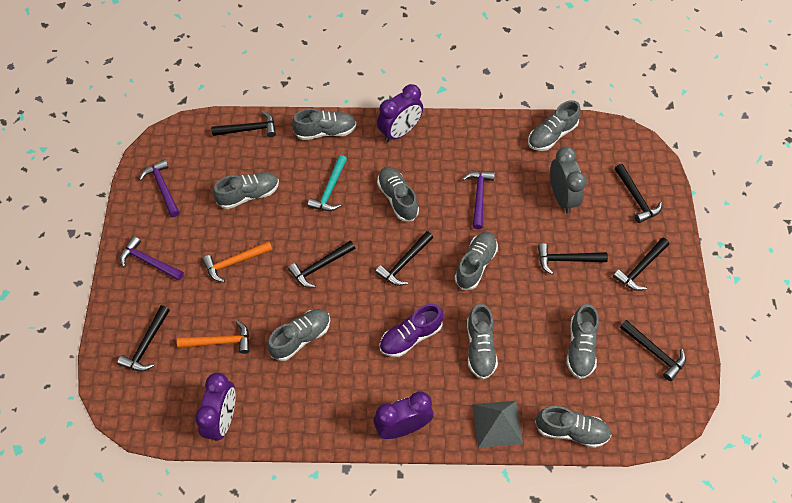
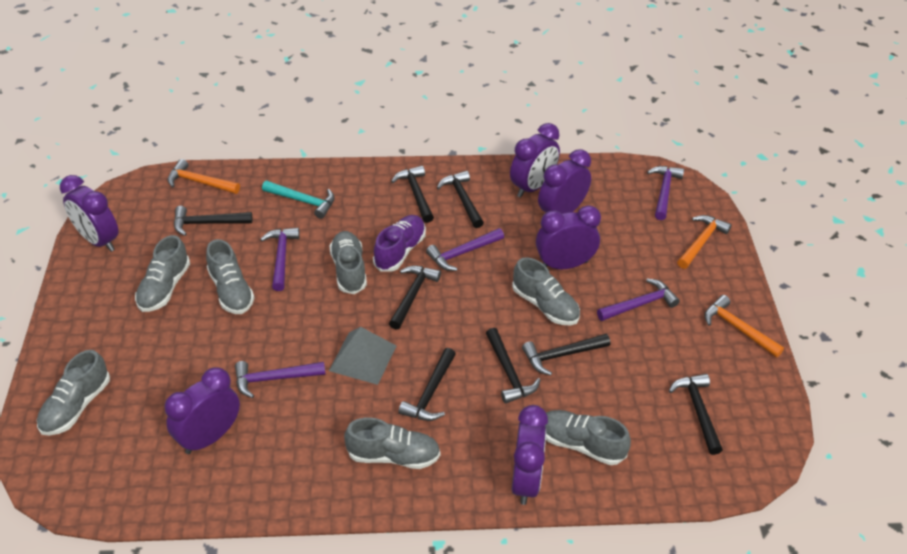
grey clock: 1 -> 0
grey shoe: 9 -> 7
orange hammer: 2 -> 3
purple clock: 3 -> 6
purple hammer: 3 -> 5

